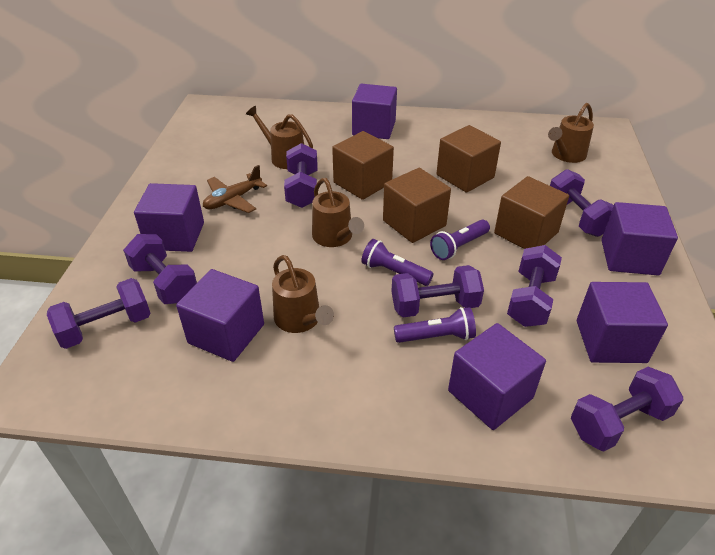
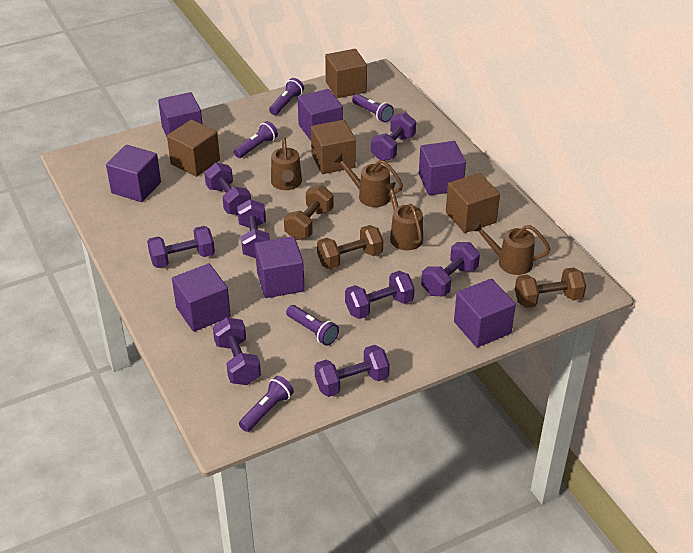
brown dumbbell: 0 -> 3
brown plane: 1 -> 0
purple cube: 6 -> 7
purple dumbbell: 7 -> 8
purple flashlight: 3 -> 5

